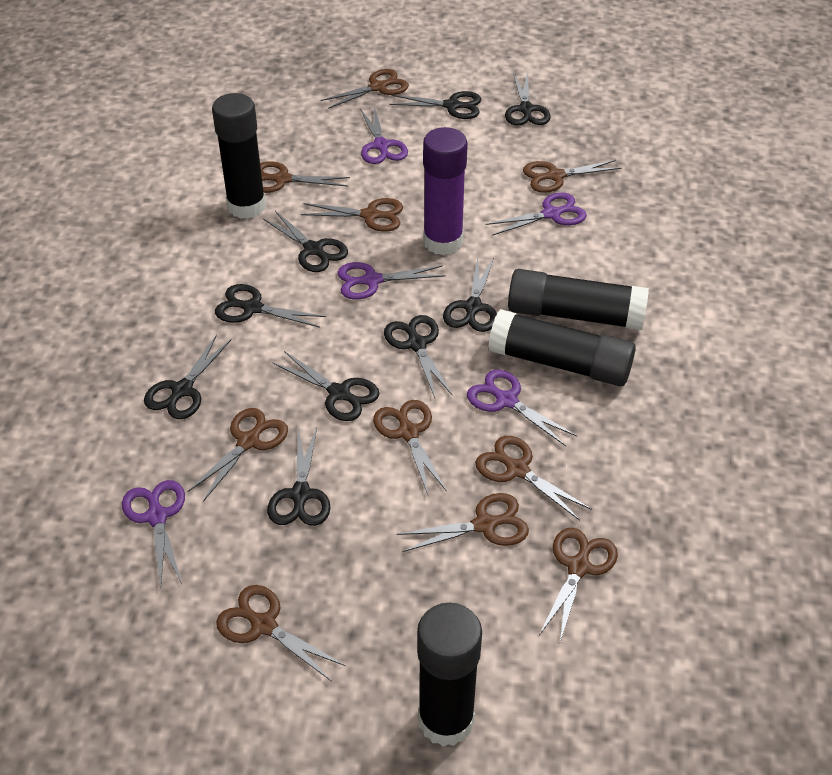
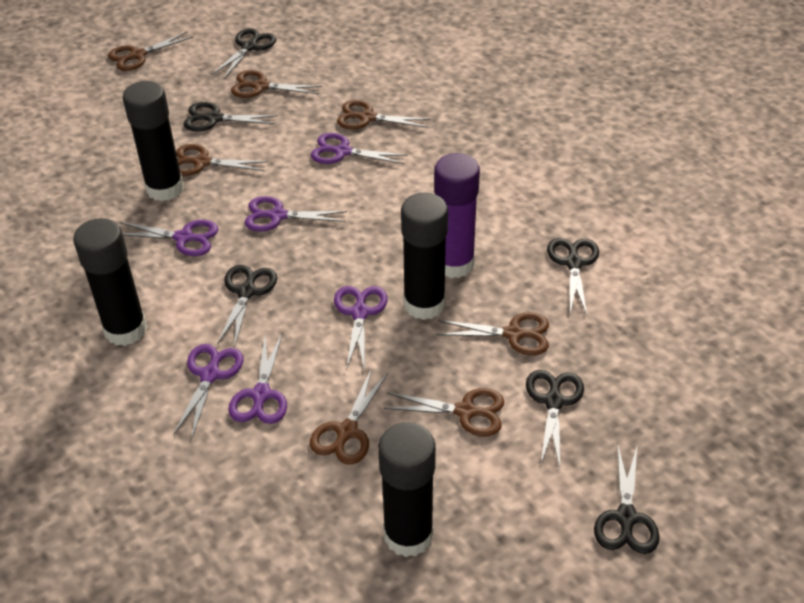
black scissors: 9 -> 6
brown scissors: 10 -> 7
purple scissors: 5 -> 6

